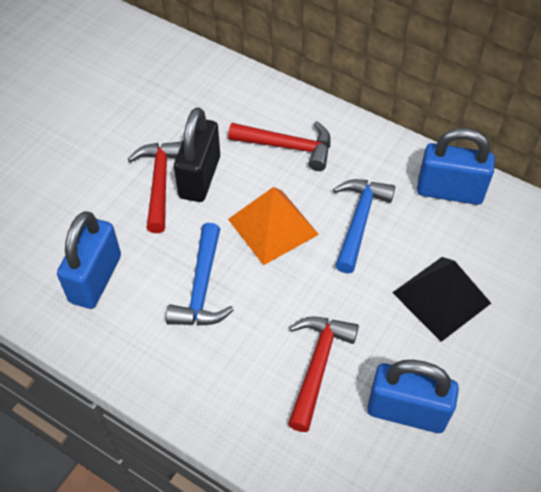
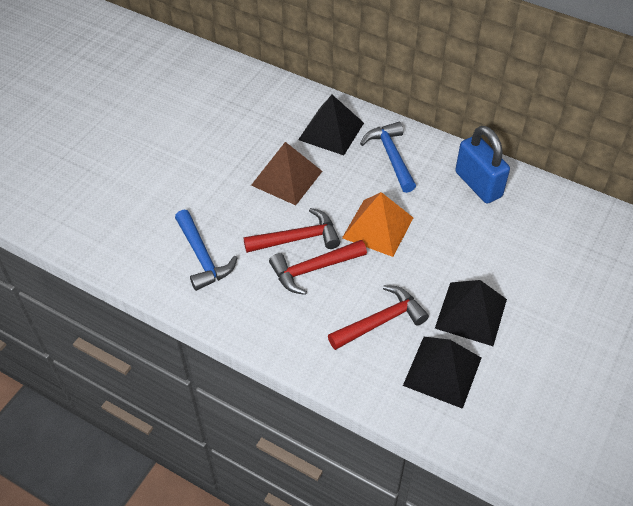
black padlock: 1 -> 0
black pyramid: 1 -> 3
blue padlock: 3 -> 1
brown pyramid: 0 -> 1

